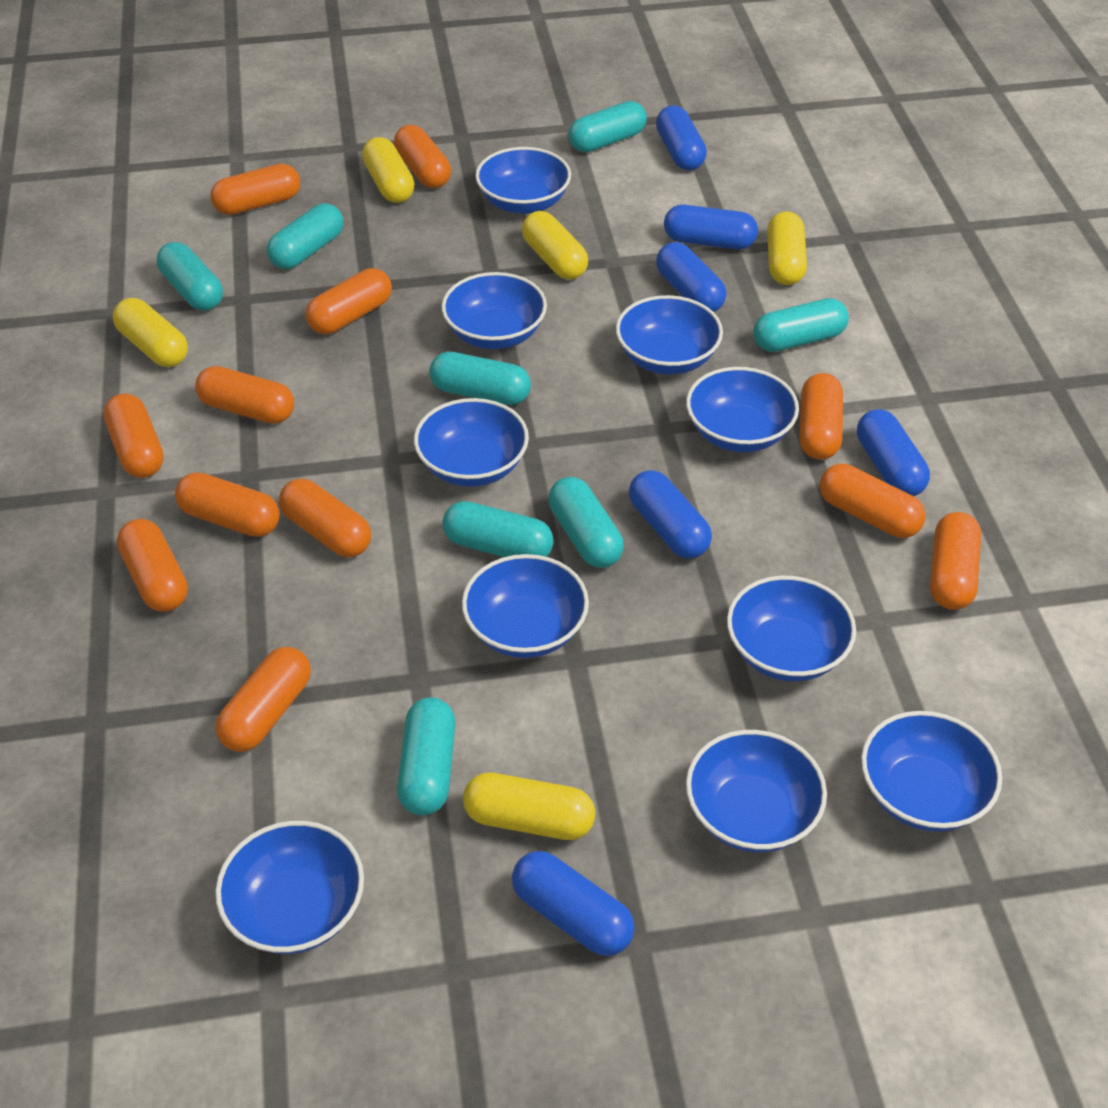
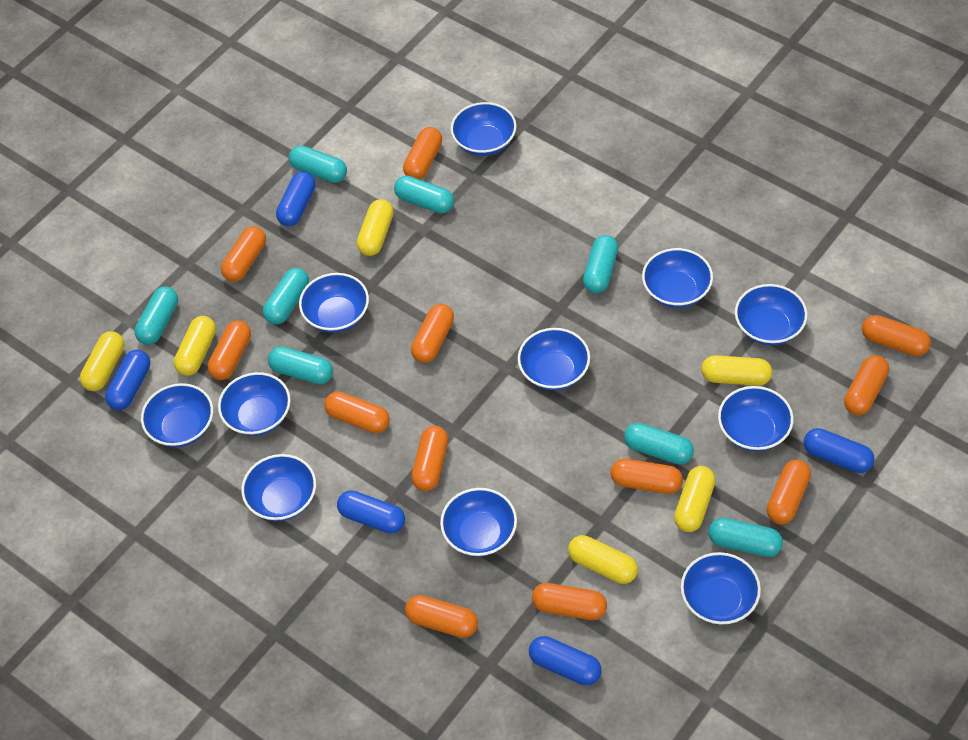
blue bowl: 10 -> 11
blue capsule: 6 -> 5
yellow capsule: 5 -> 6

